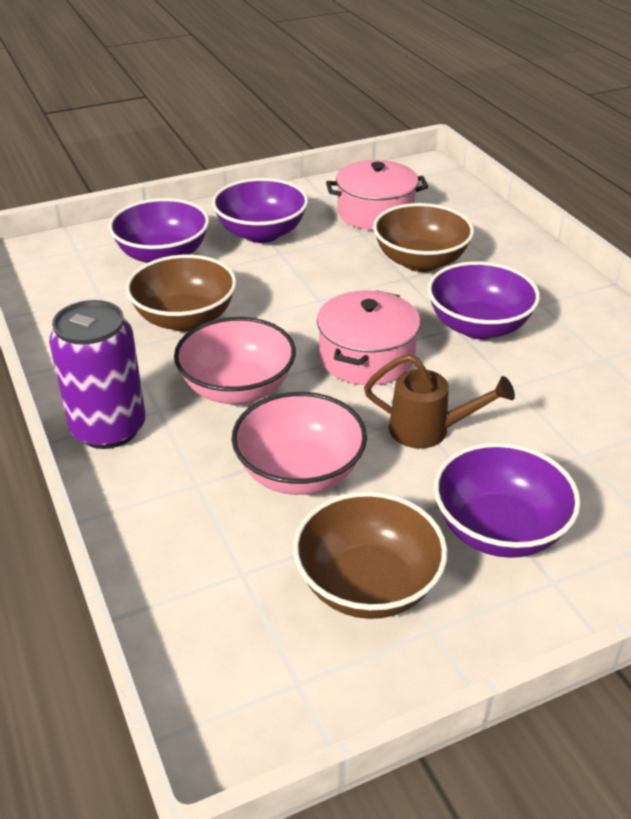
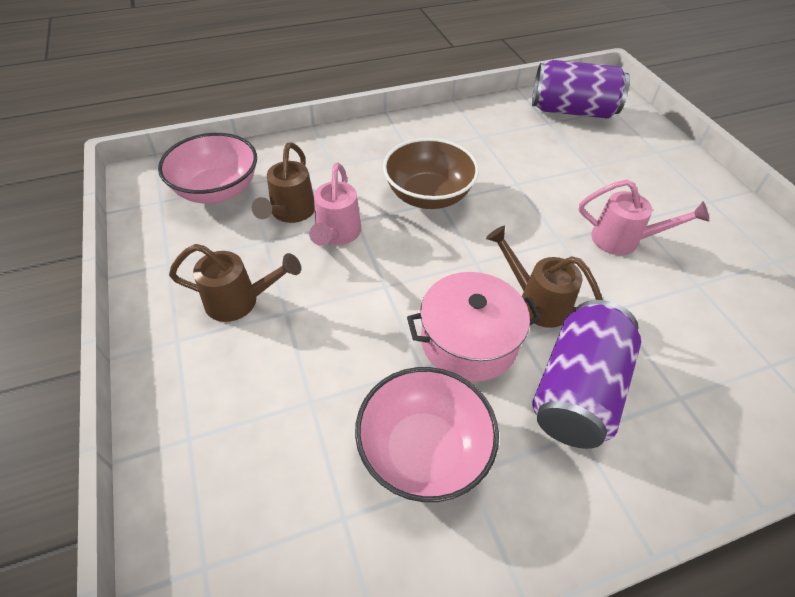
brown bowl: 3 -> 1
brown watering can: 1 -> 3
pink pot: 2 -> 1
pink watering can: 0 -> 2
purple bowl: 4 -> 0
purple can: 1 -> 2

